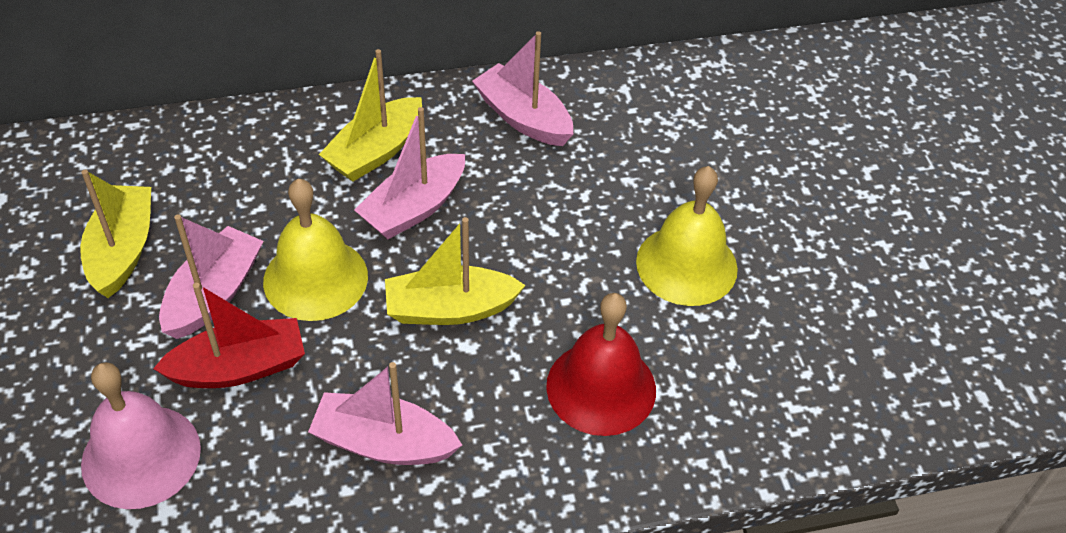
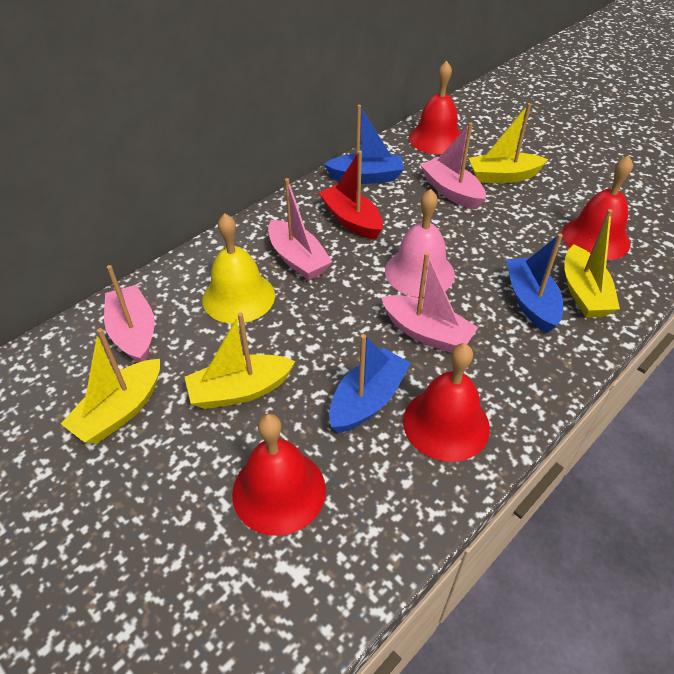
blue boat: 0 -> 3
red bell: 1 -> 4
yellow bell: 2 -> 1
yellow boat: 3 -> 4

